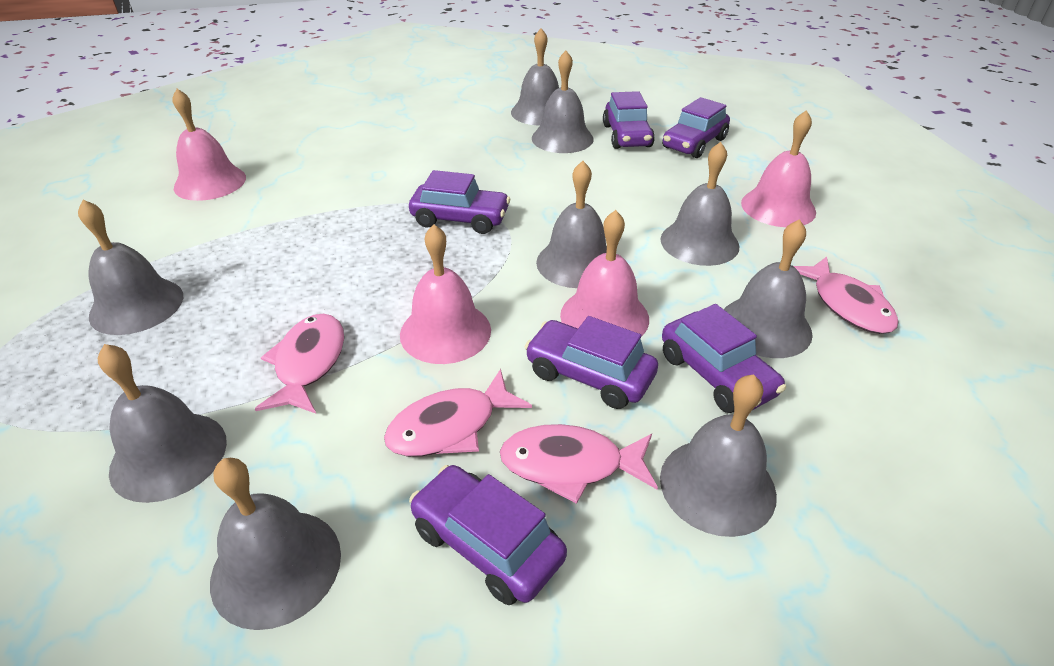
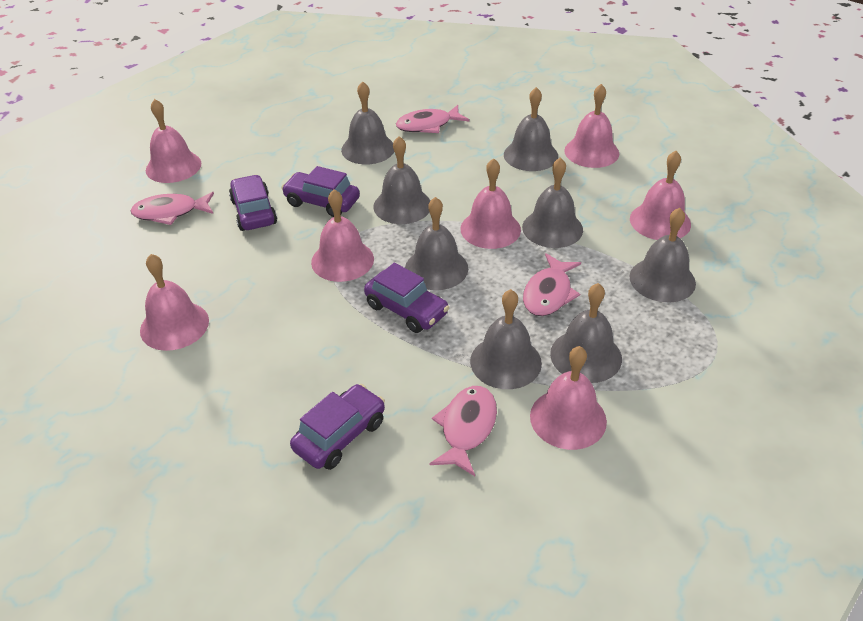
grey bell: 9 -> 8
pink bell: 4 -> 7
purple car: 6 -> 4

